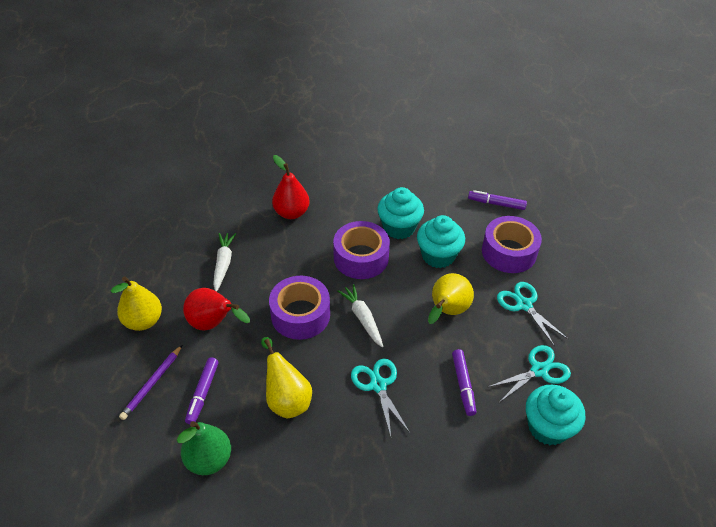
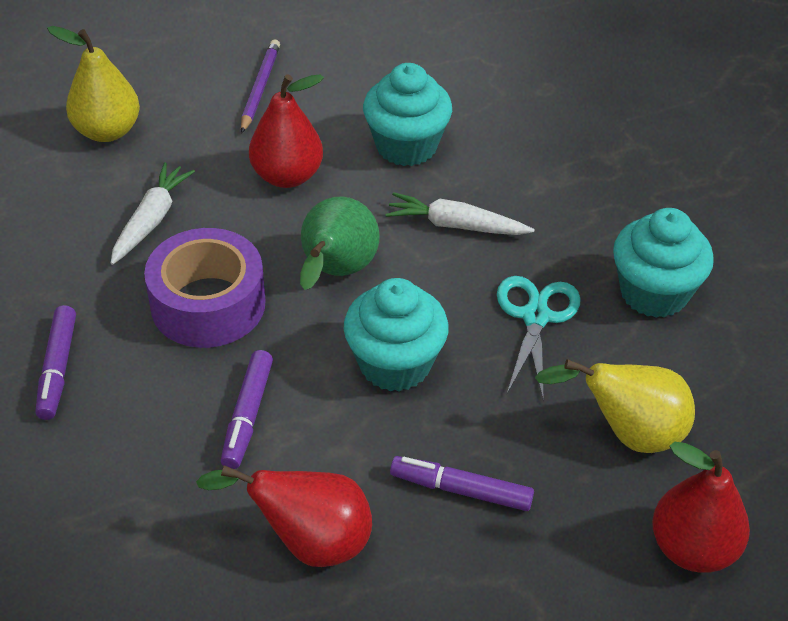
purple tape: 3 -> 1
red pear: 2 -> 3
turquoise scissors: 3 -> 1
yellow pear: 3 -> 2

